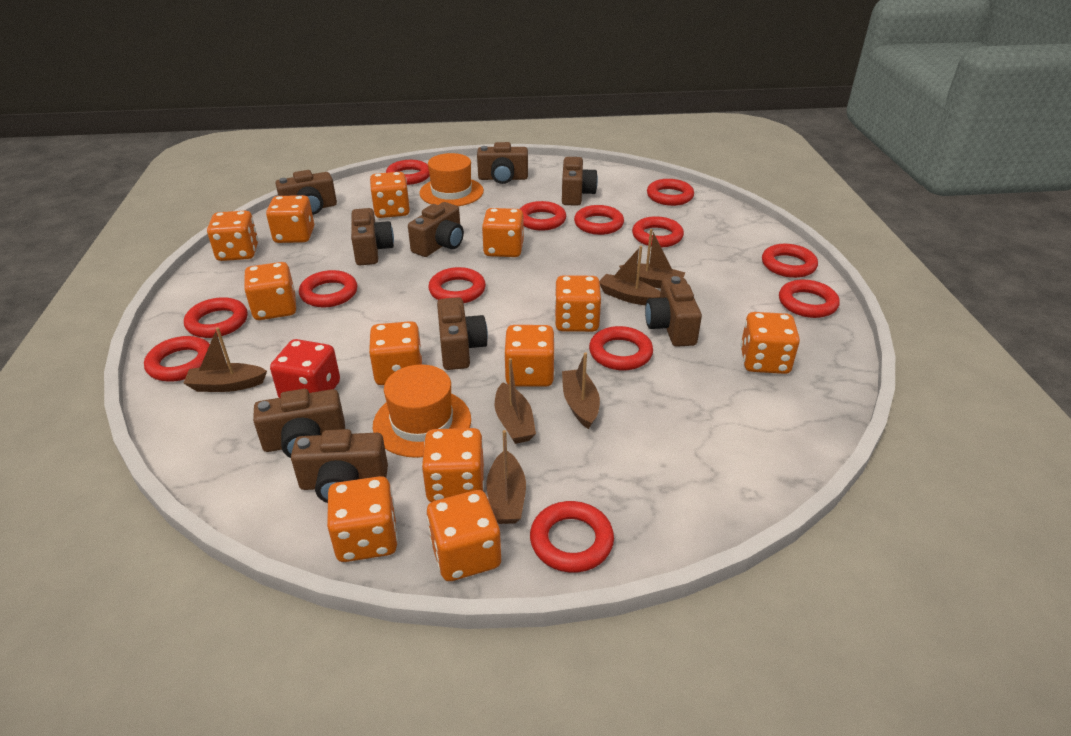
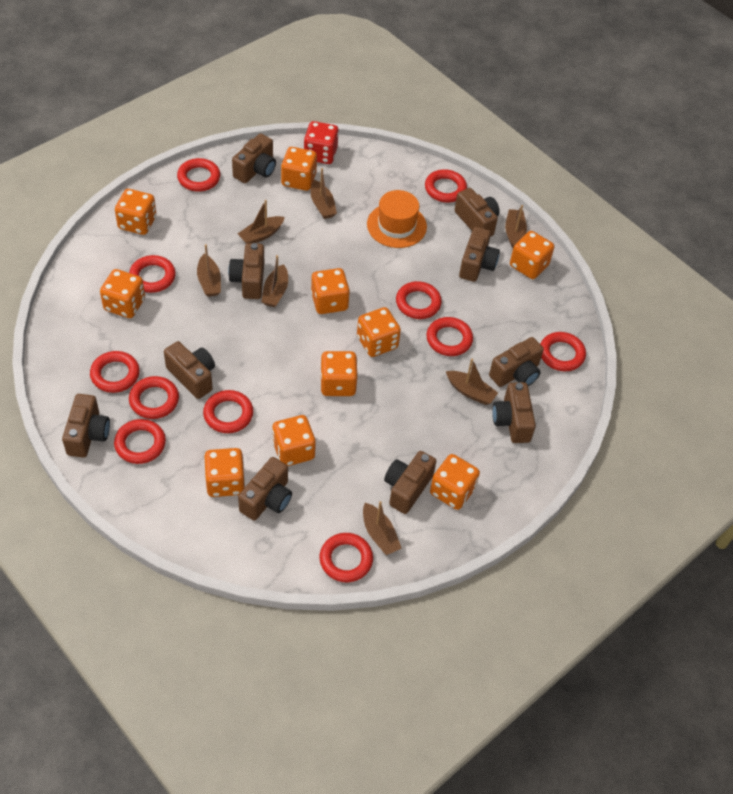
brown boat: 6 -> 7
brown camera: 9 -> 10
orange dice: 12 -> 10
orange hat: 2 -> 1
red ring: 13 -> 11

